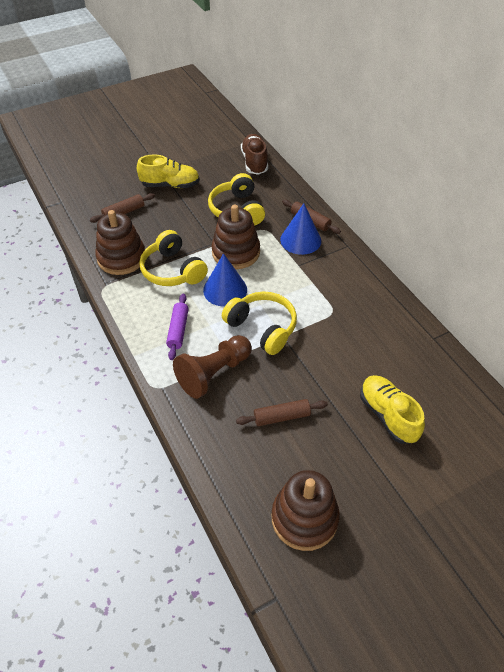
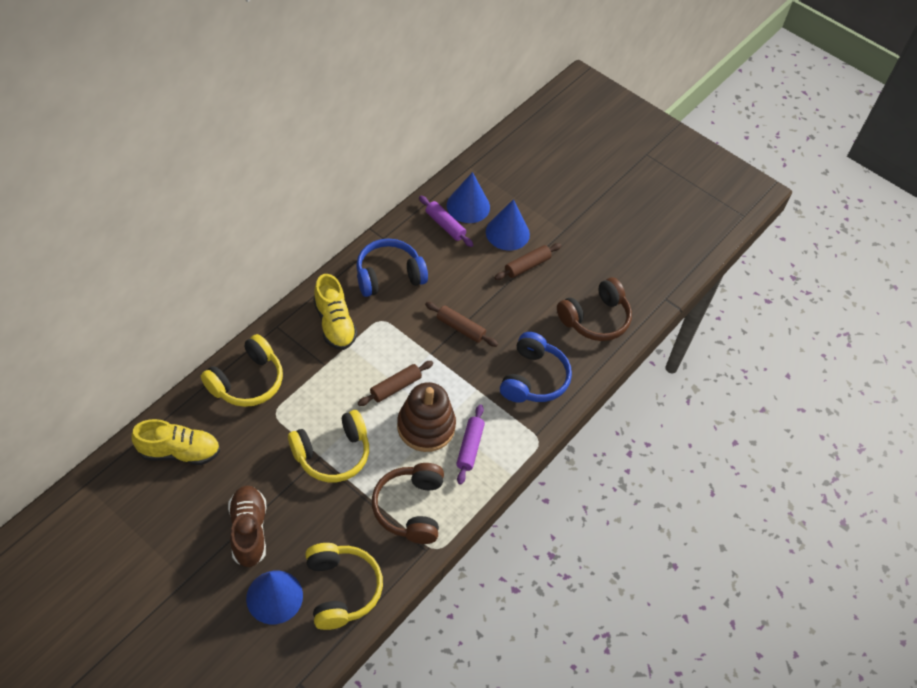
blue cone: 2 -> 3
blue headphones: 0 -> 2
brown headphones: 0 -> 2
brown pawn: 1 -> 0
brown stacking toy: 3 -> 1
purple rolling pin: 1 -> 2

